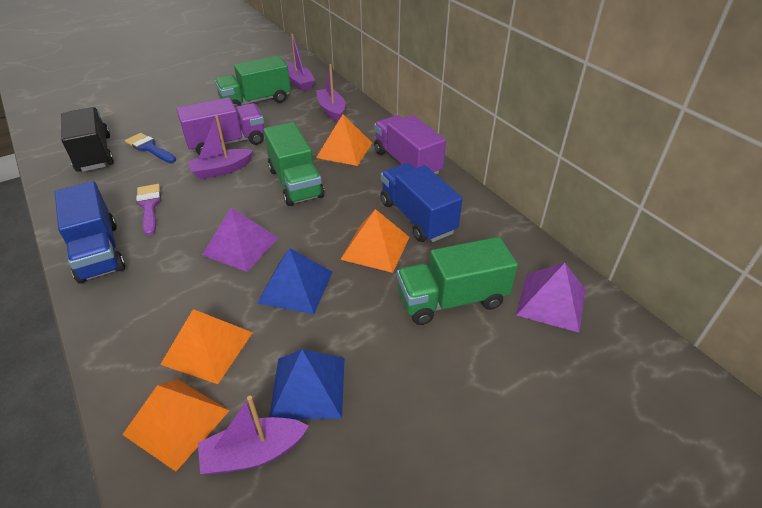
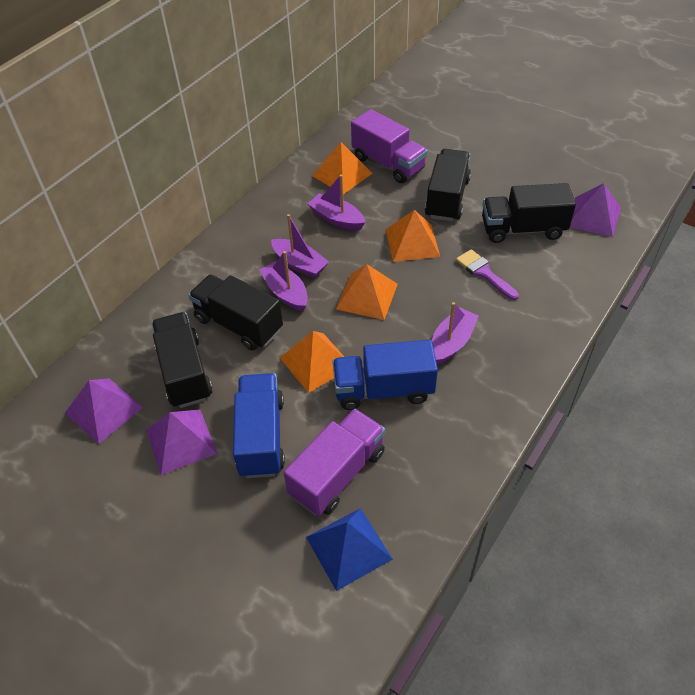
black truck: 1 -> 4
blue brush: 1 -> 0
blue pyramid: 2 -> 1
green truck: 3 -> 0
purple pyramid: 2 -> 3

